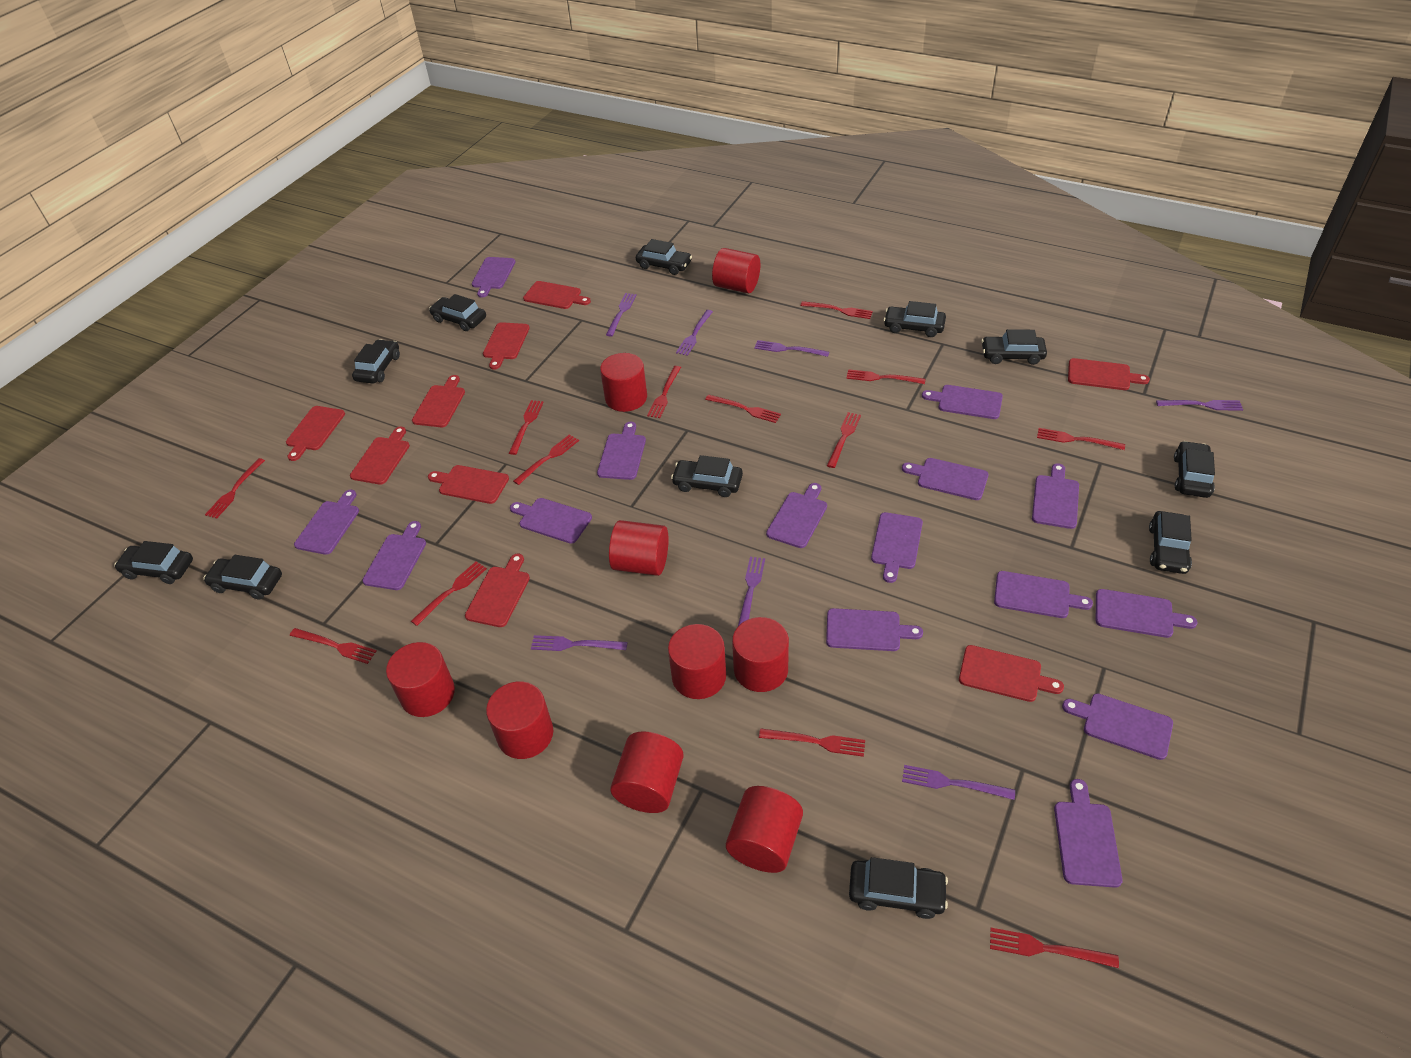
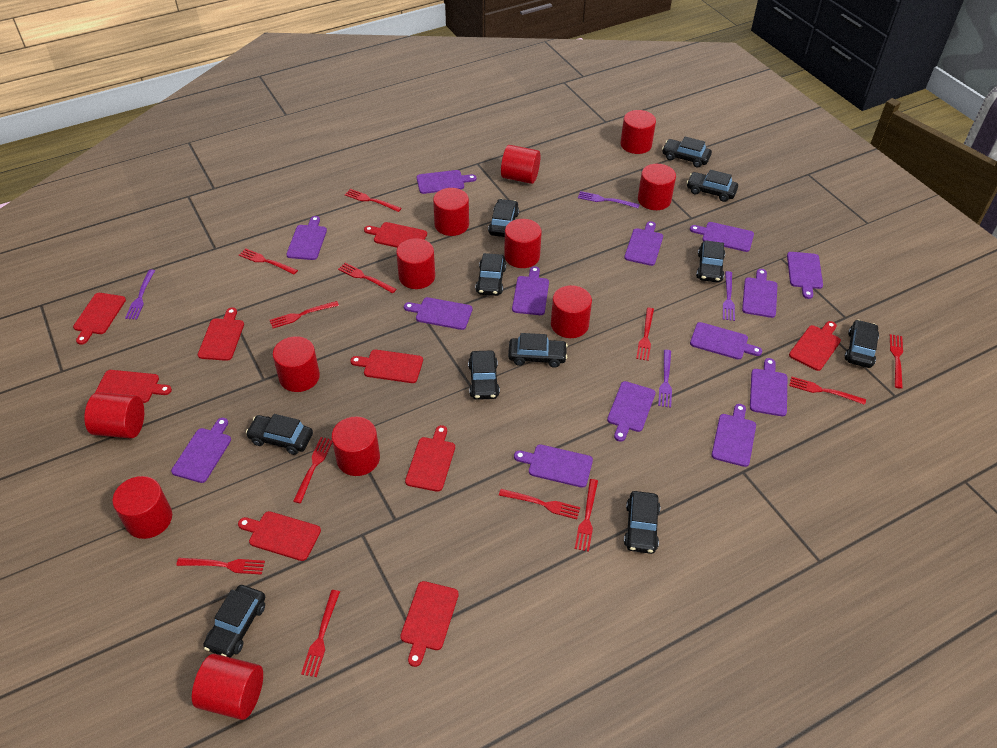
purple cutting board: 15 -> 14
purple fork: 7 -> 4
red cylinder: 9 -> 12
red fork: 13 -> 12

